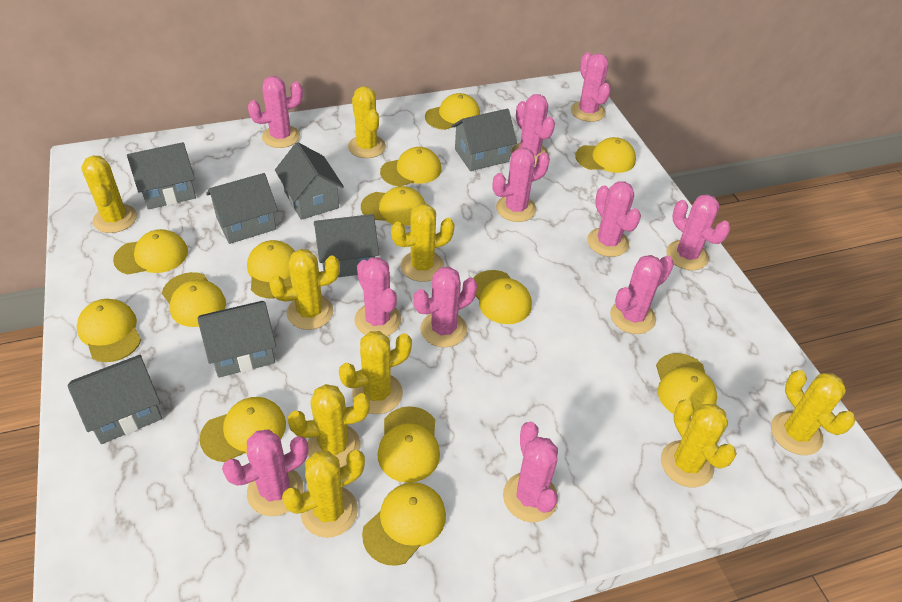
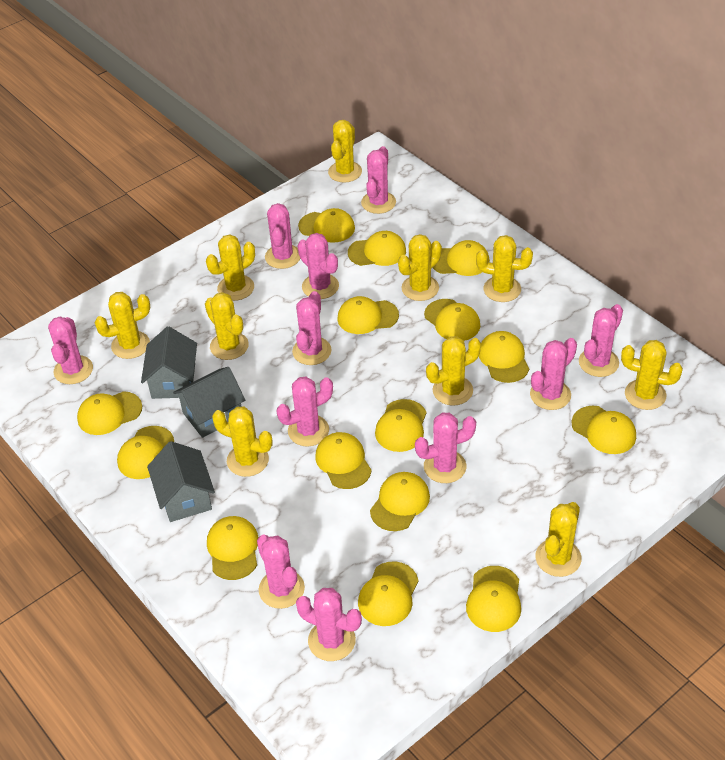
grey house: 7 -> 3
yellow cactus: 9 -> 10
yellow cap: 13 -> 15

